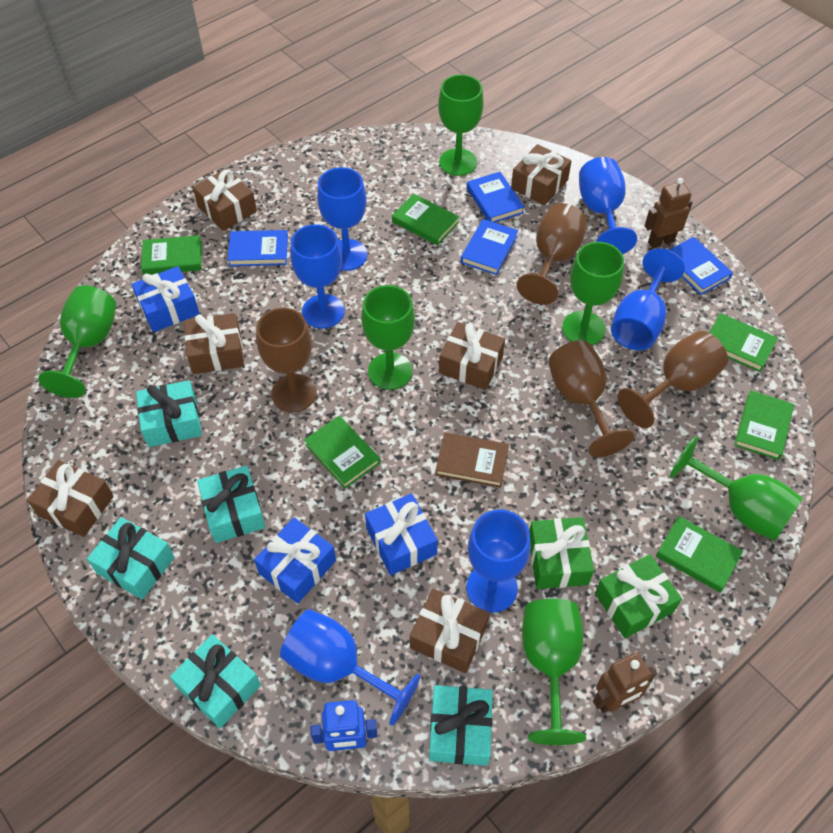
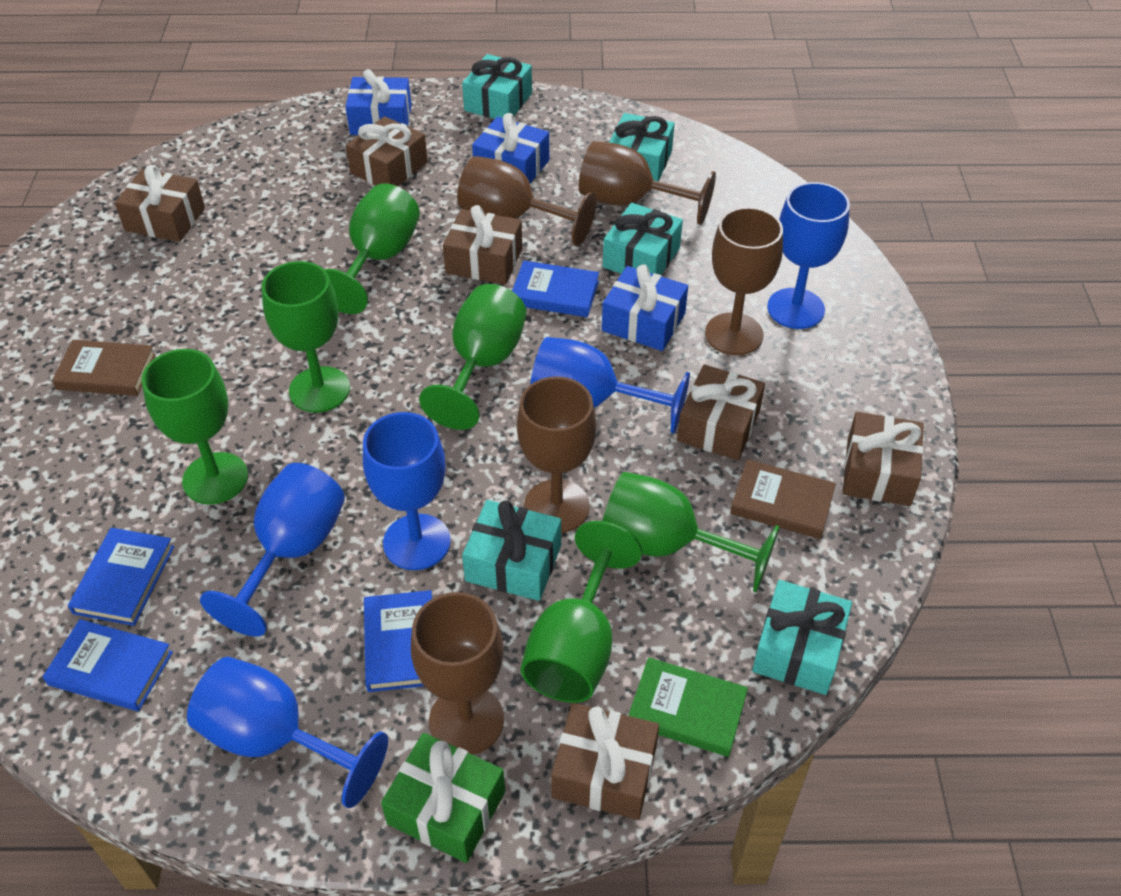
blue goblet: 6 -> 5
blue robot: 1 -> 0
brown book: 1 -> 2
brown goblet: 4 -> 5
brown robot: 2 -> 0
green book: 6 -> 1
green gift: 2 -> 1

